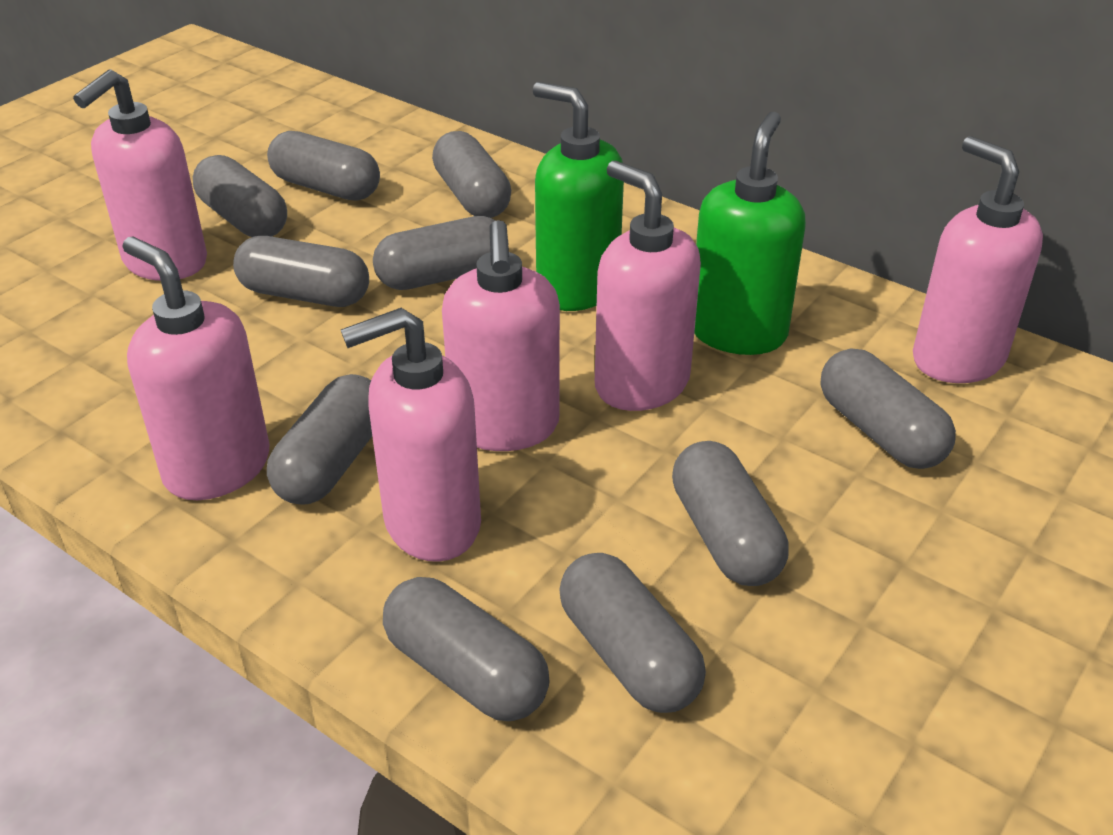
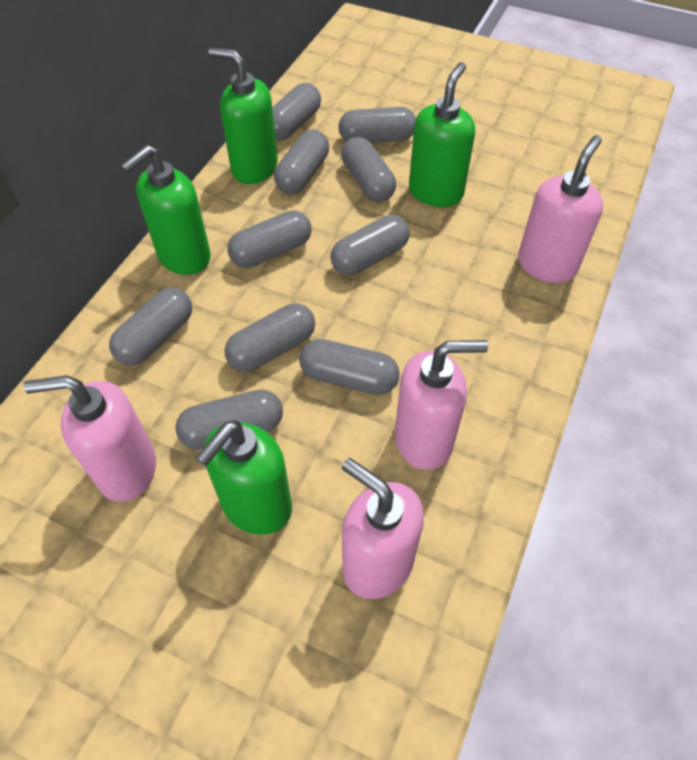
green soap dispenser: 2 -> 4
pink soap dispenser: 6 -> 4

